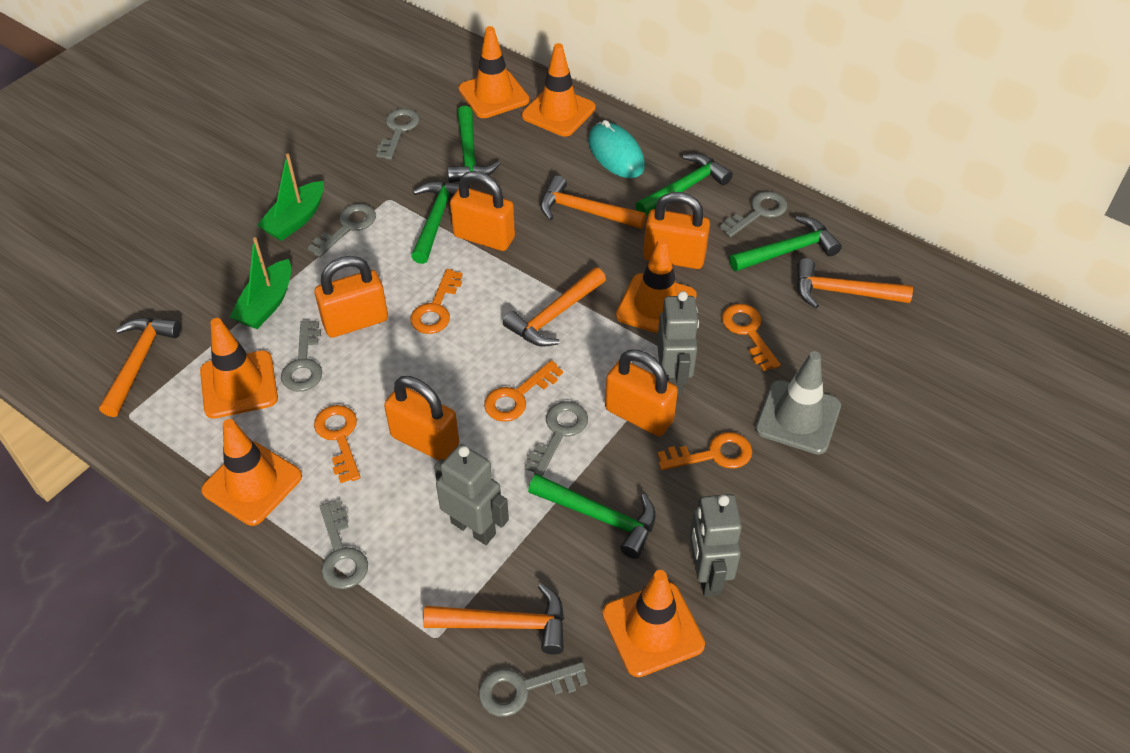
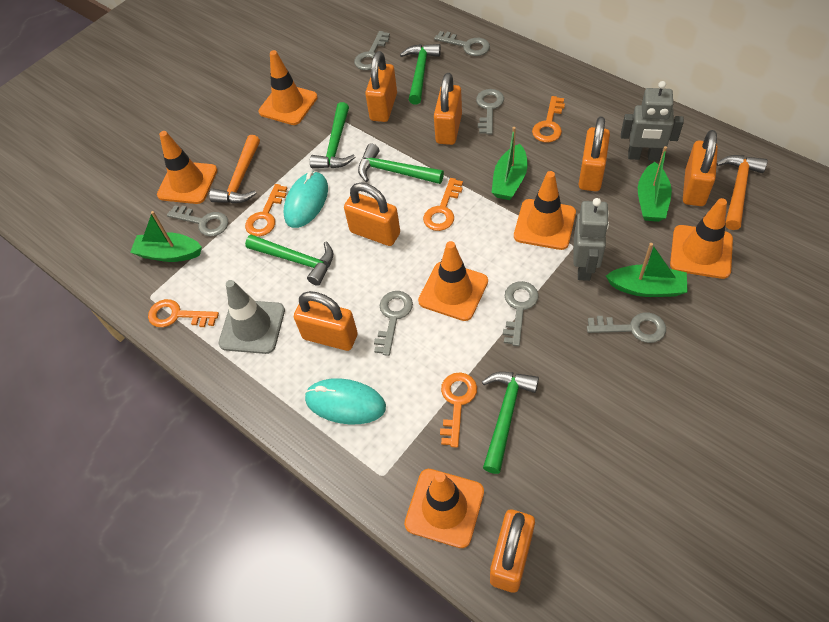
green boat: 2 -> 4
grey robot: 3 -> 2
orange hammer: 5 -> 2
orange padlock: 5 -> 7
turquoise mouse: 1 -> 2

